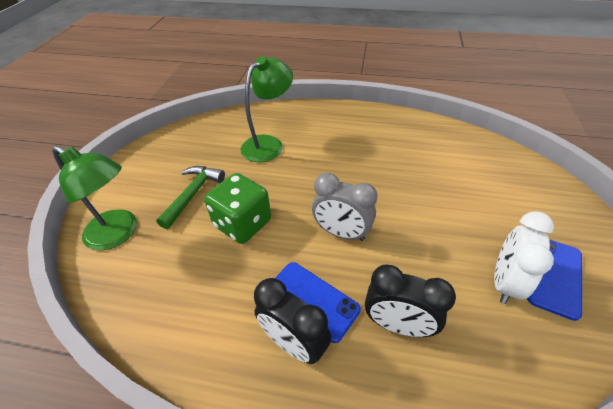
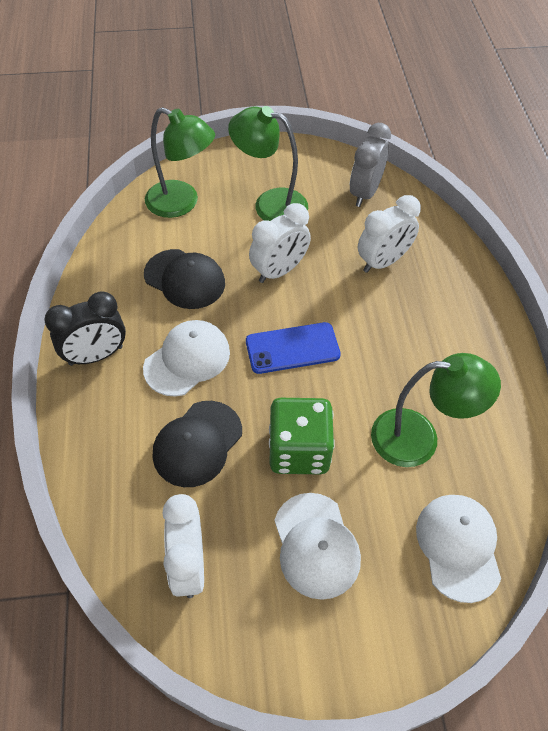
black cap: 0 -> 2
black clock: 2 -> 1
blue phone: 2 -> 1
green hammer: 1 -> 0
green lamp: 2 -> 3
white cap: 0 -> 3
white clock: 1 -> 3

